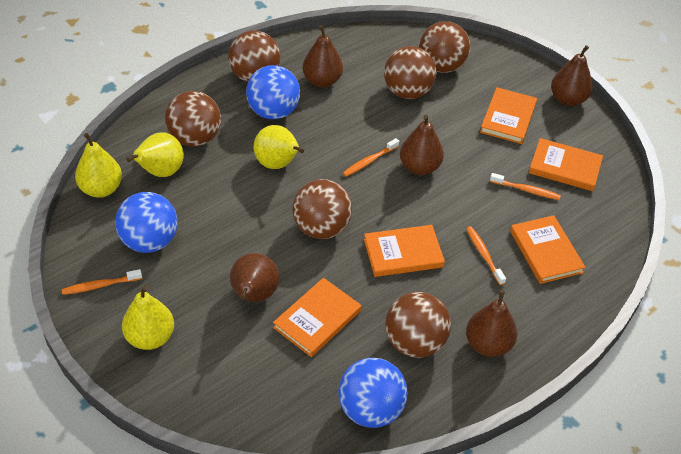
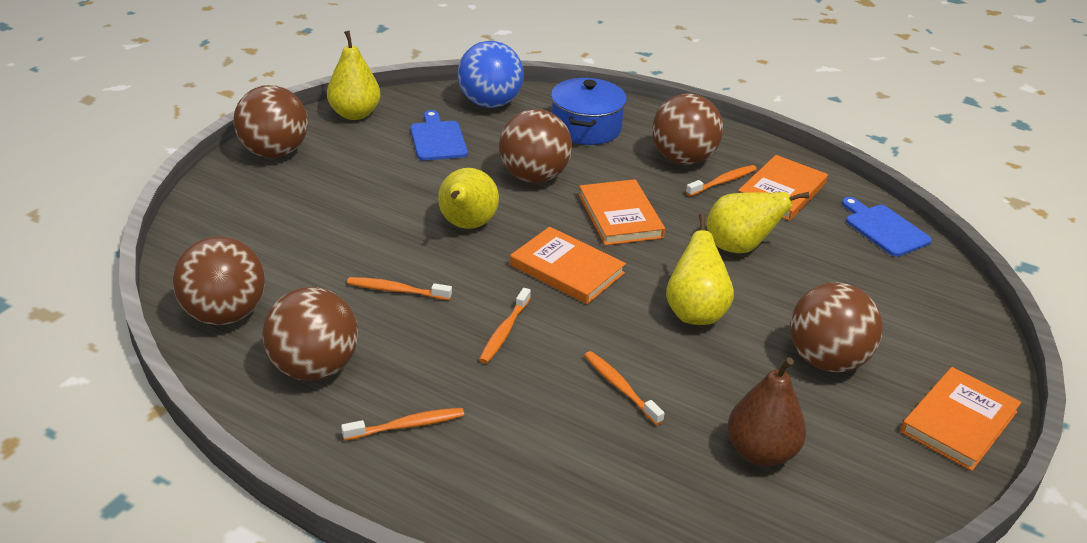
blue ball: 3 -> 1
blue cutting board: 0 -> 2
blue pot: 0 -> 1
brown pear: 5 -> 1
orange book: 5 -> 4
orange toothbrush: 4 -> 5

